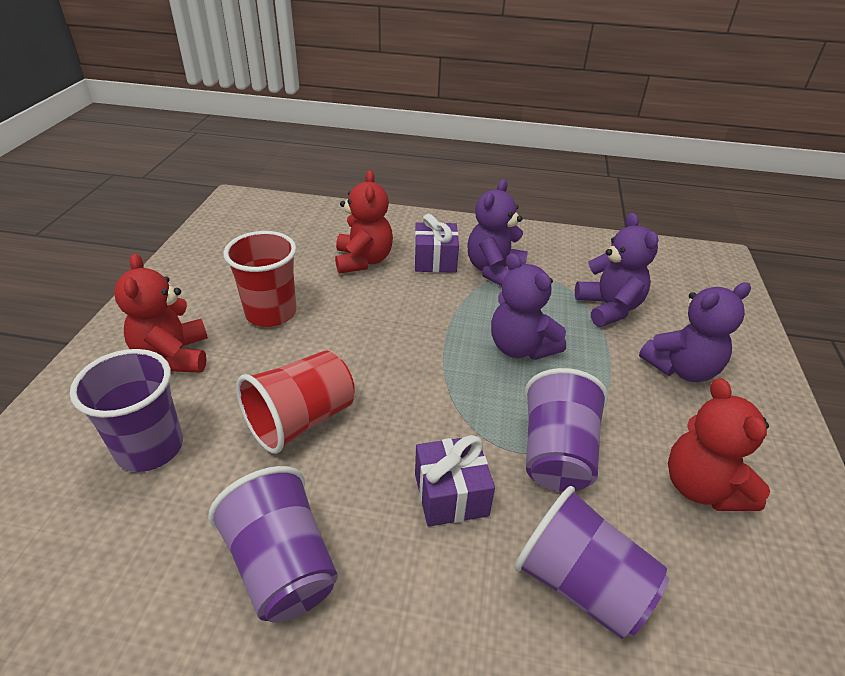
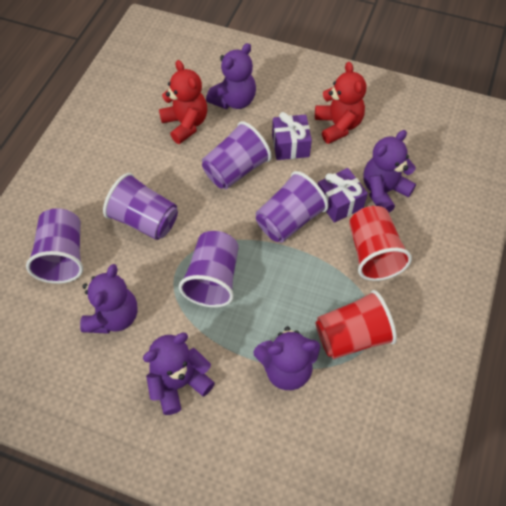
purple cup: 4 -> 5
purple teddy bear: 4 -> 5
red teddy bear: 3 -> 2

